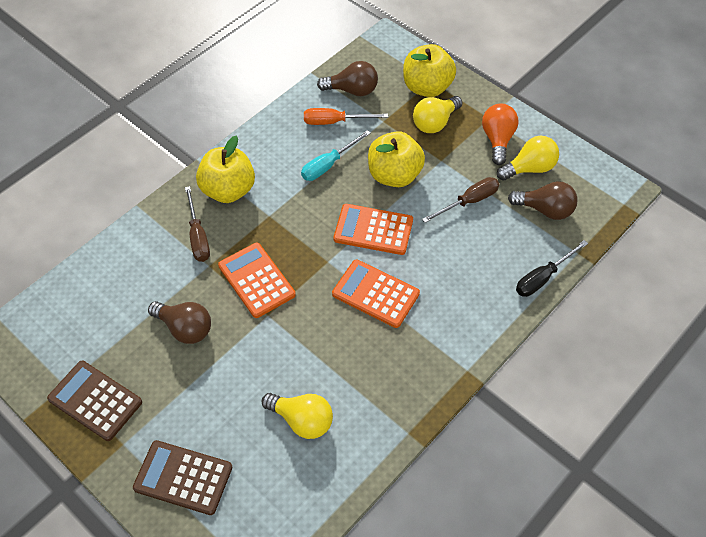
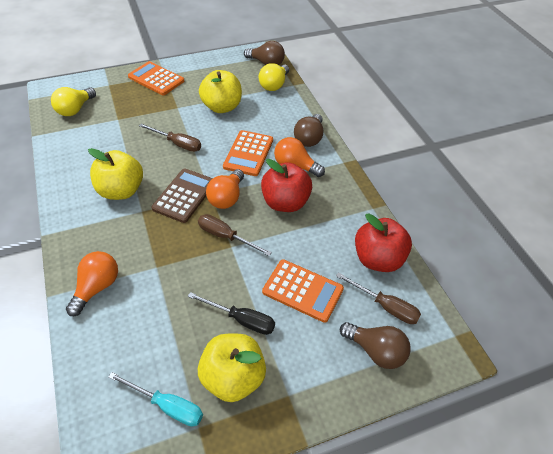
brown calculator: 2 -> 1
brown screwdriver: 2 -> 3
orange light bulb: 1 -> 3
orange screwdriver: 1 -> 0
red apple: 0 -> 2
yellow light bulb: 3 -> 2

